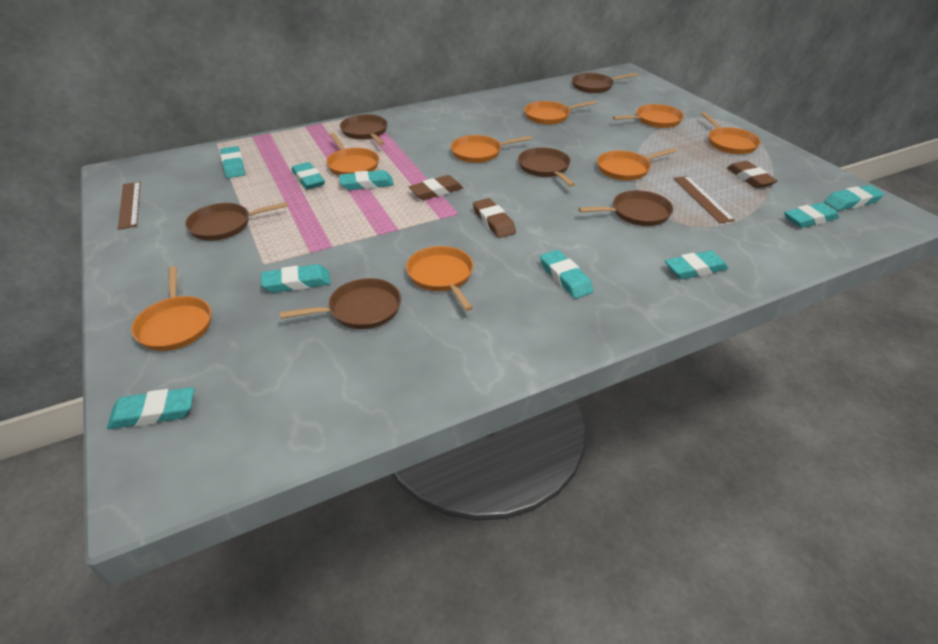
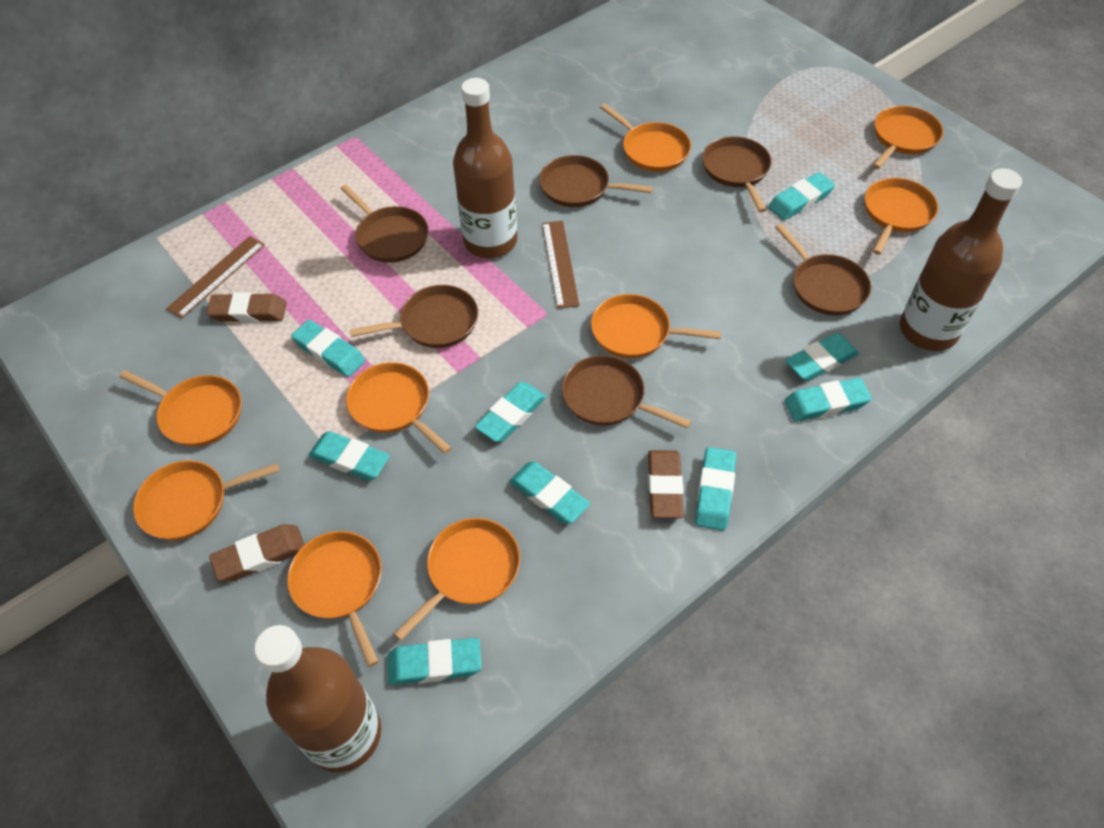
brown bottle: 0 -> 3
orange pan: 8 -> 9

